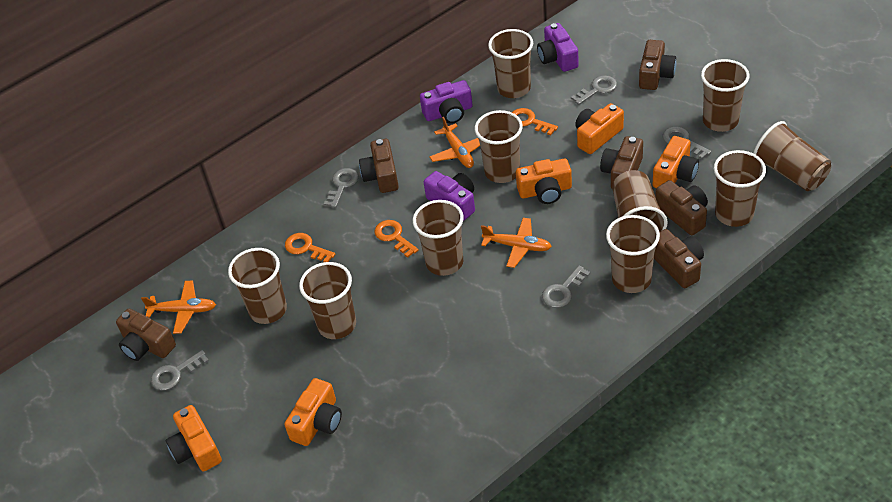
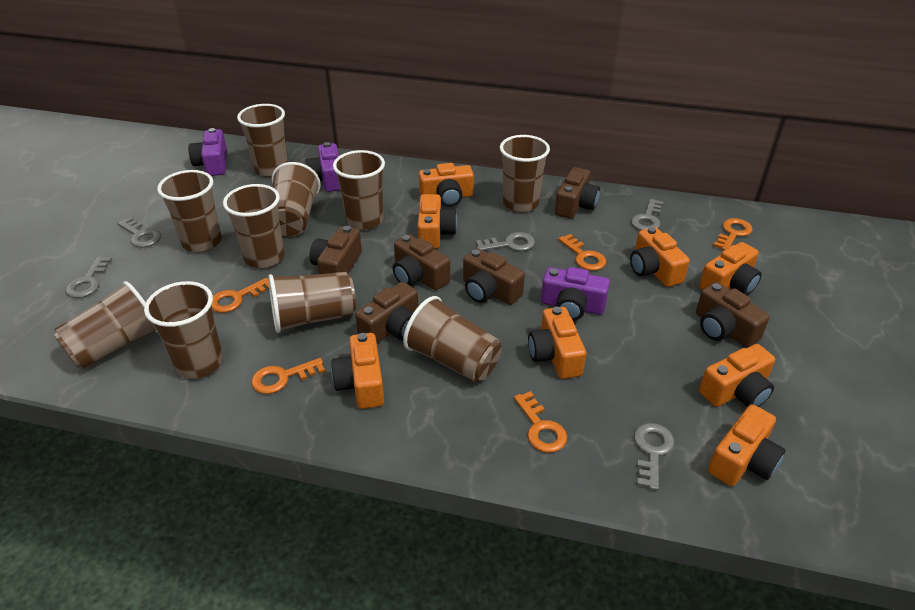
orange camera: 5 -> 8
orange key: 3 -> 5
orange plane: 3 -> 0

